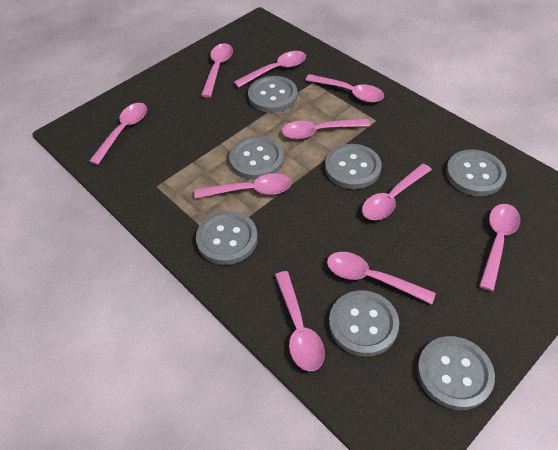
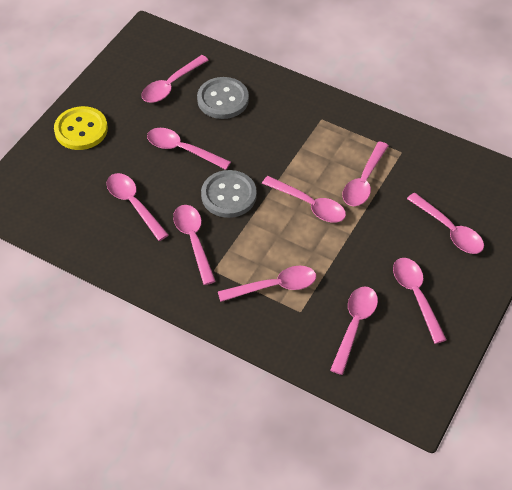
grey button: 7 -> 2
yellow button: 0 -> 1

